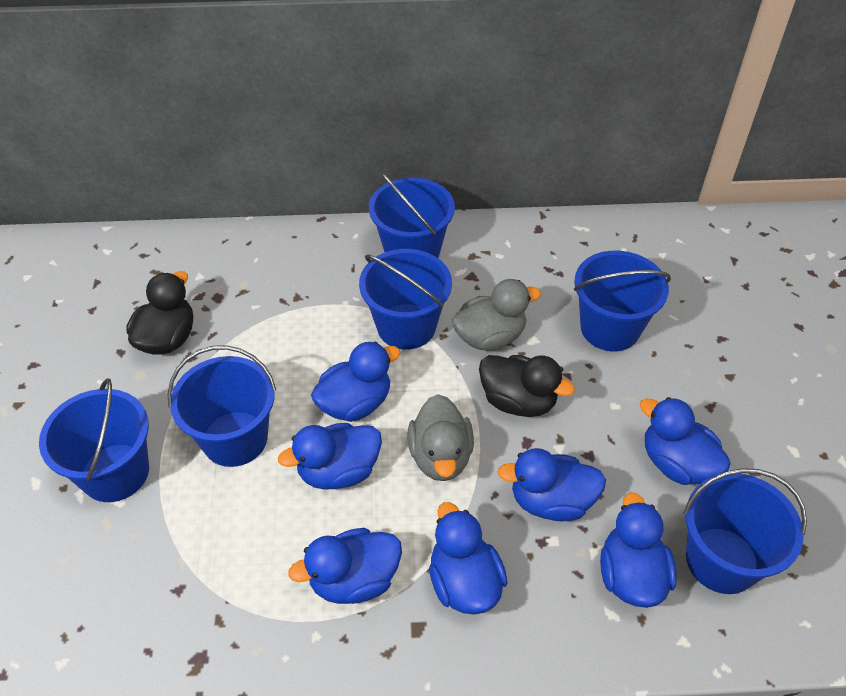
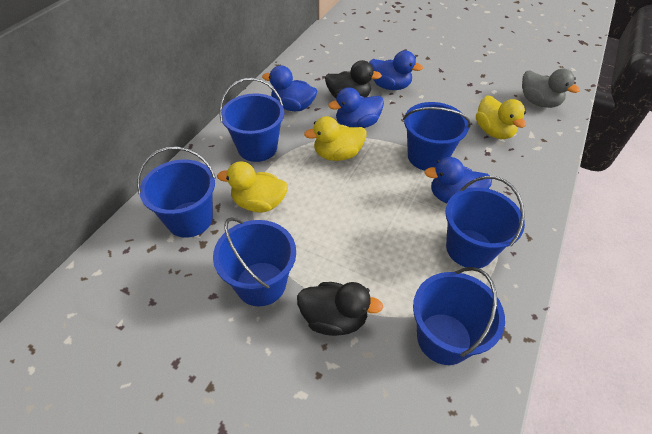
blue duck: 7 -> 4
grey duck: 2 -> 1
yellow duck: 0 -> 3

